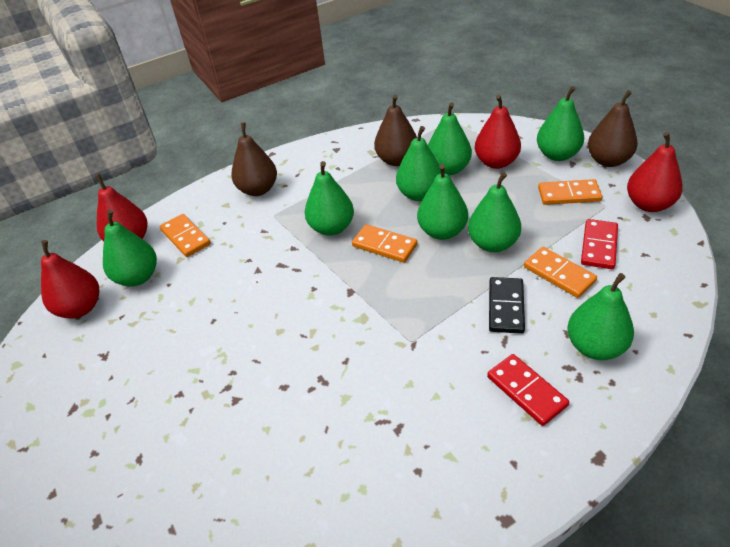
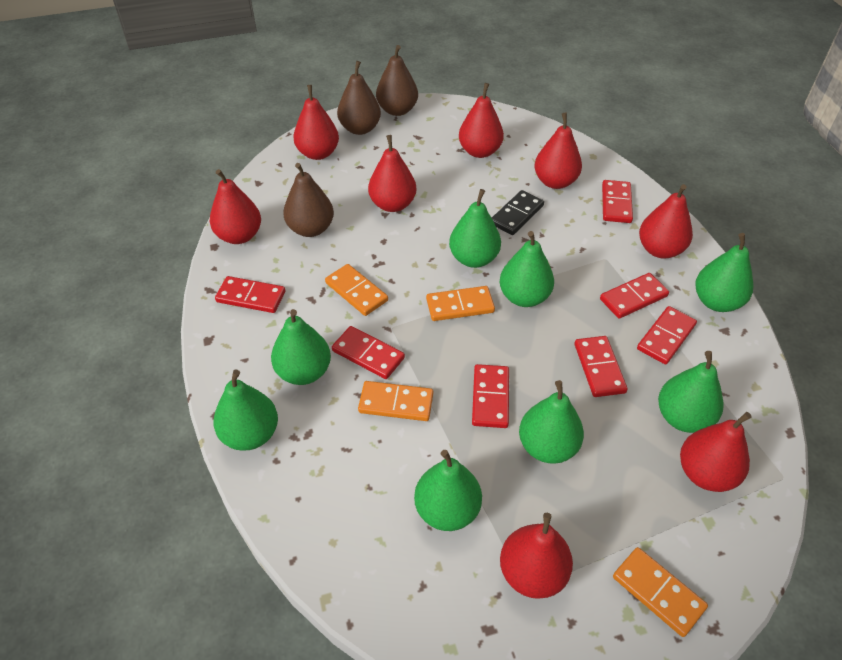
red domino: 2 -> 7
red pear: 4 -> 8

